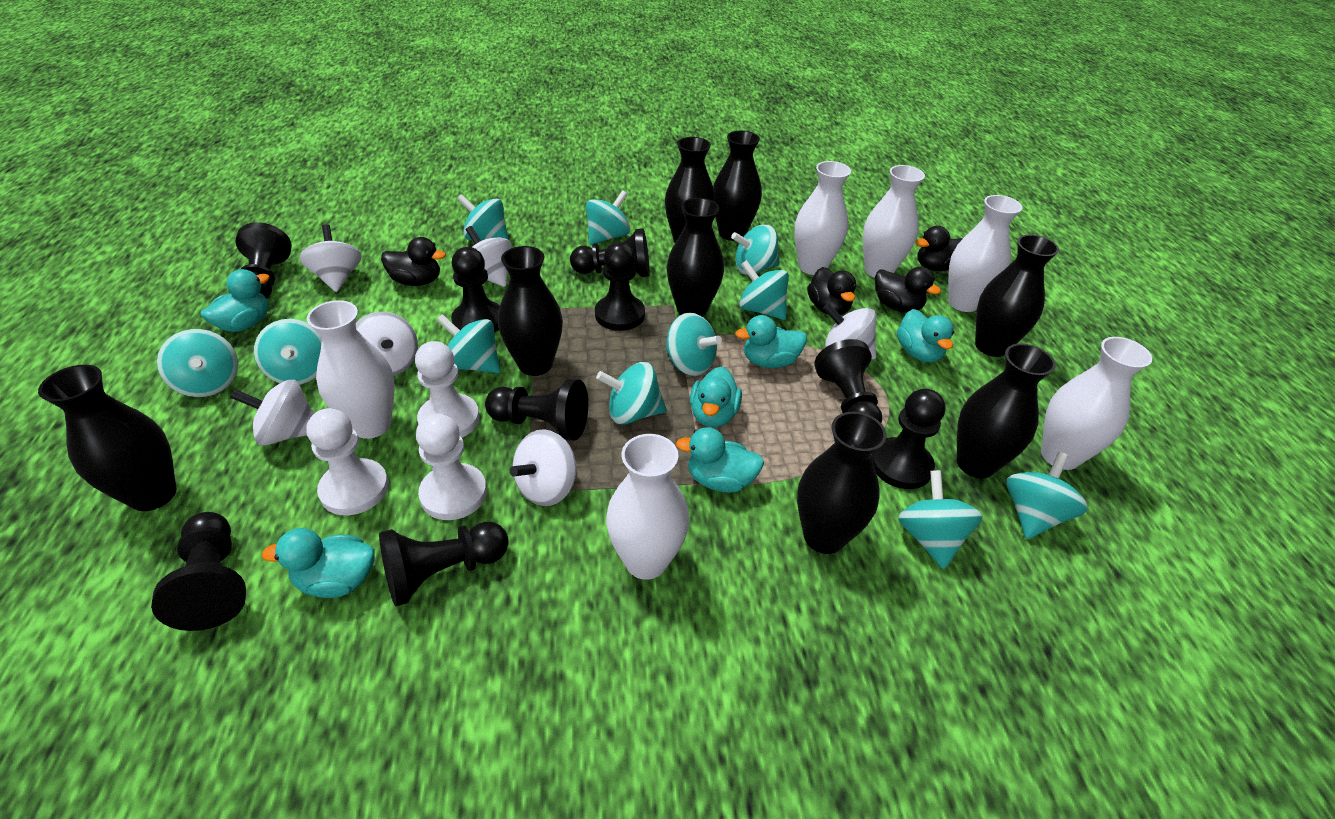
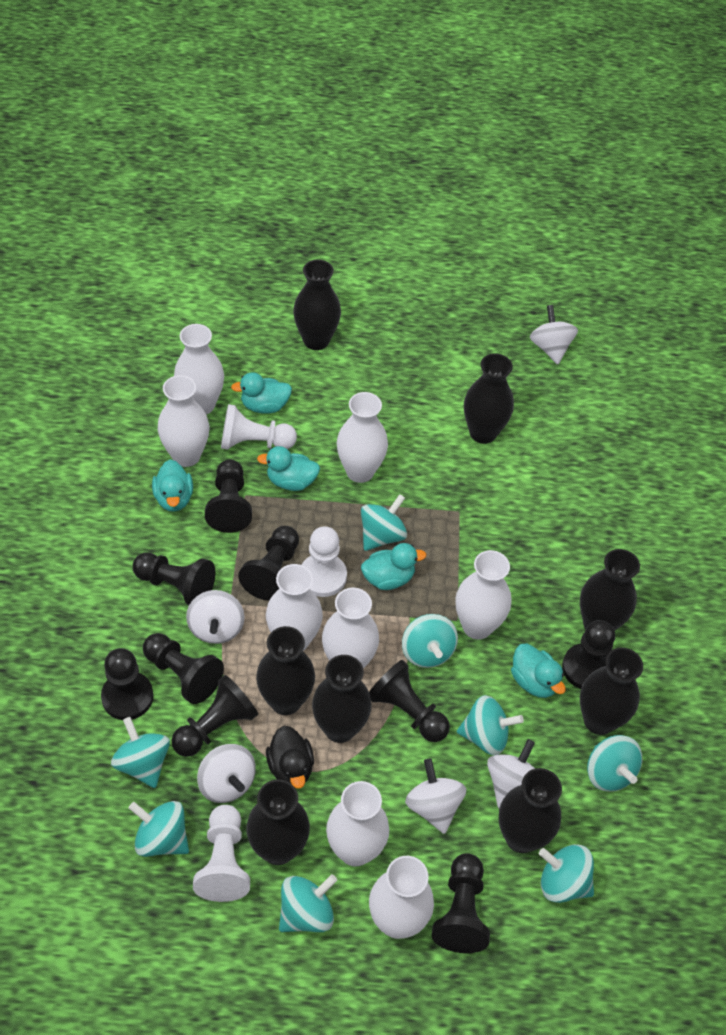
black duck: 4 -> 1
turquoise duck: 6 -> 5
turquoise spinning top: 11 -> 8
white spinning top: 6 -> 5
white vase: 6 -> 8

